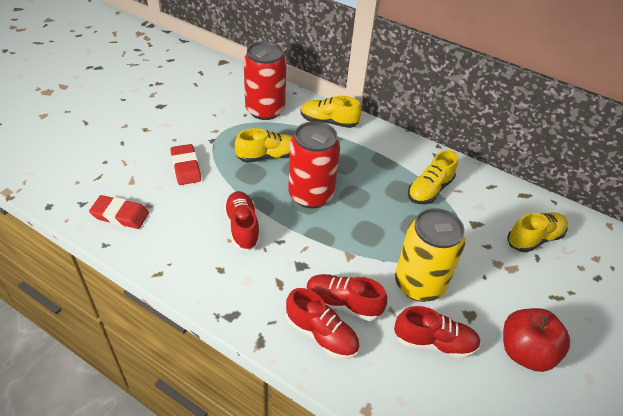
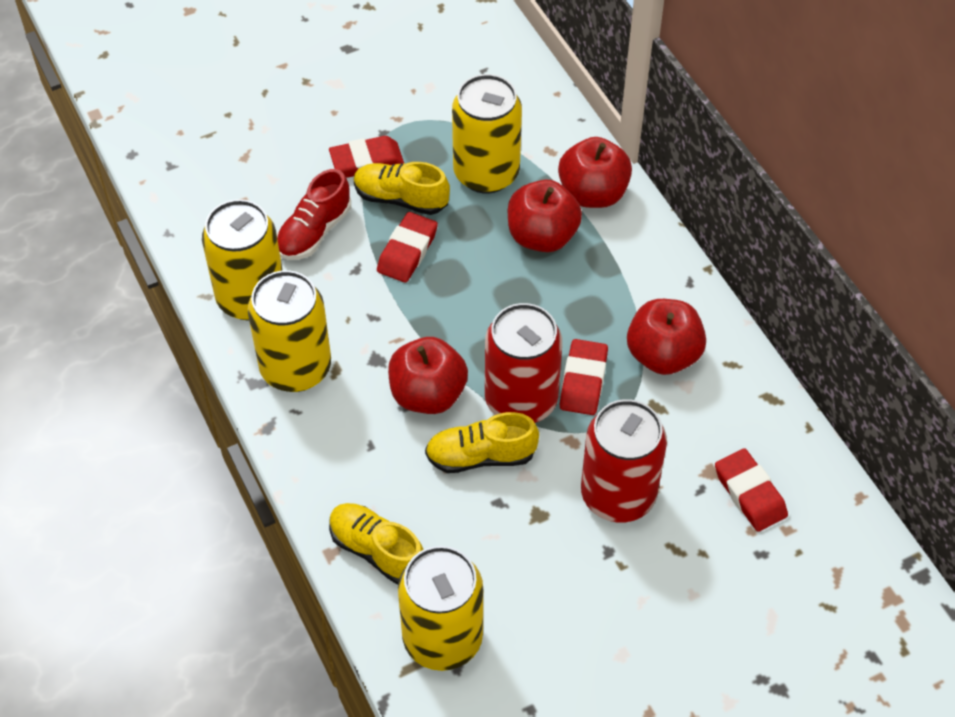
red apple: 1 -> 4
red eraser: 2 -> 4
red shoe: 4 -> 1
yellow can: 1 -> 4
yellow shoe: 4 -> 3

